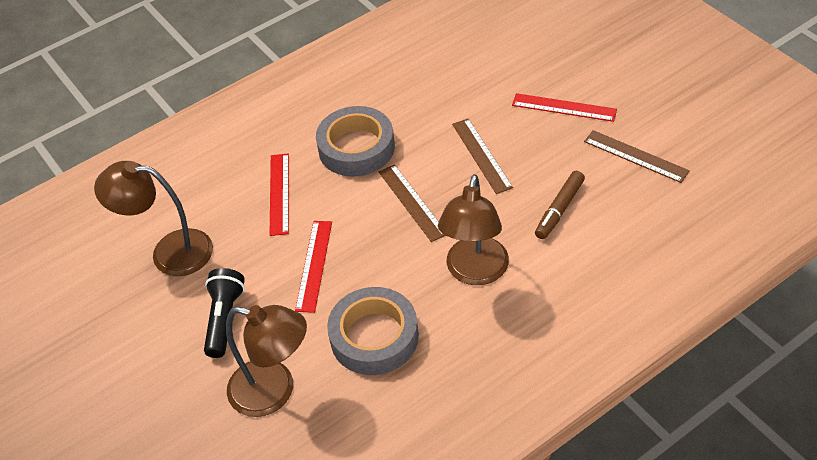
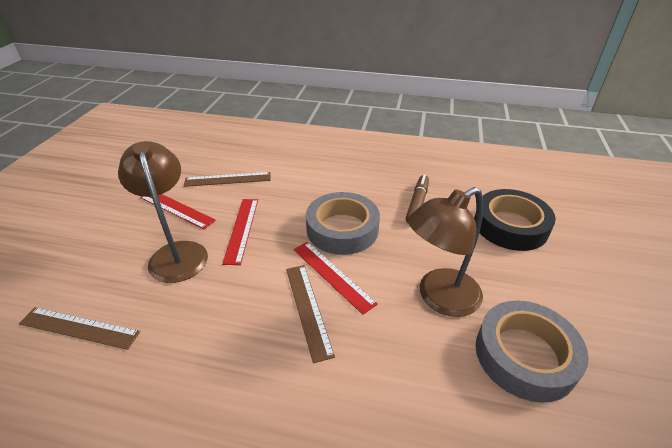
black flashlight: 1 -> 0
black tape: 0 -> 1
brown lamp: 3 -> 2

